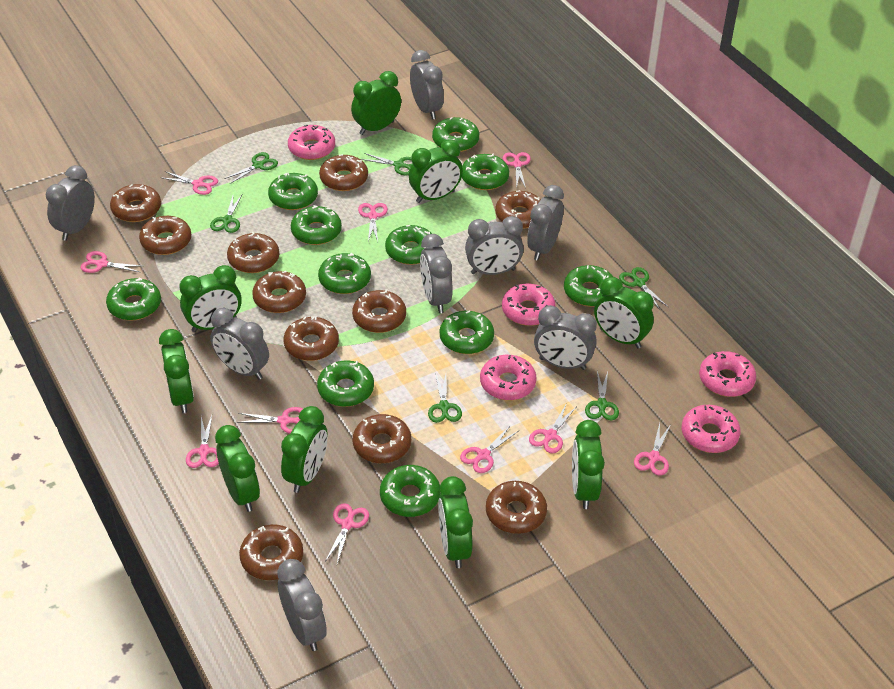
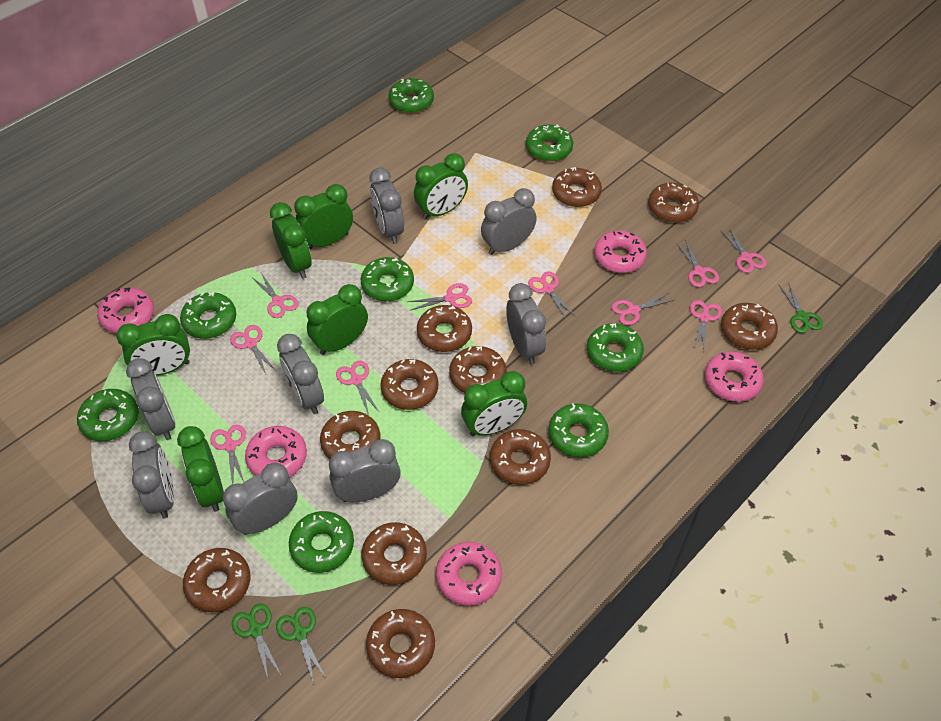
green clock: 9 -> 7
green donut: 11 -> 8
green scissors: 6 -> 3

